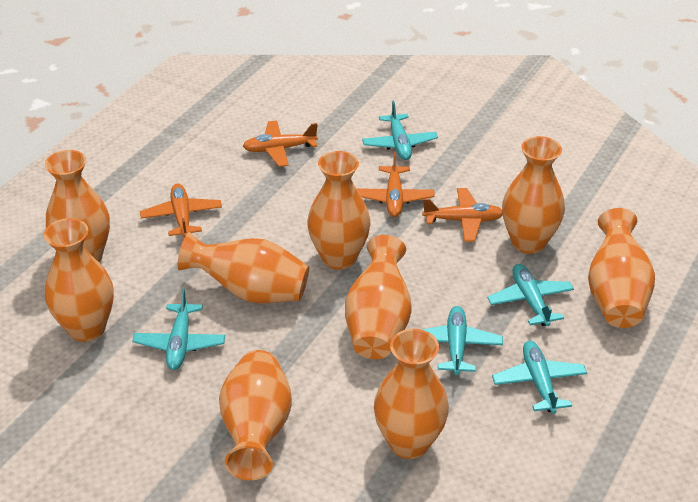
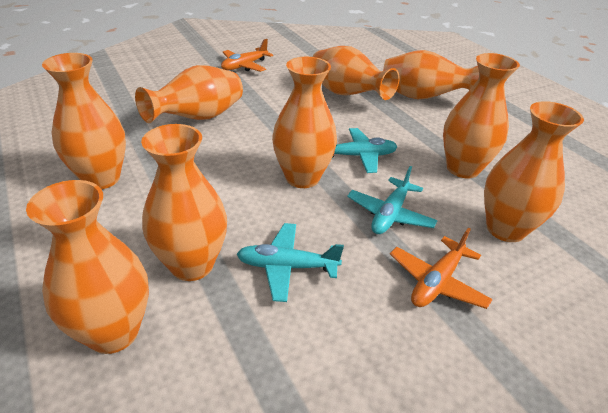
orange plane: 4 -> 2
turquoise plane: 5 -> 3

